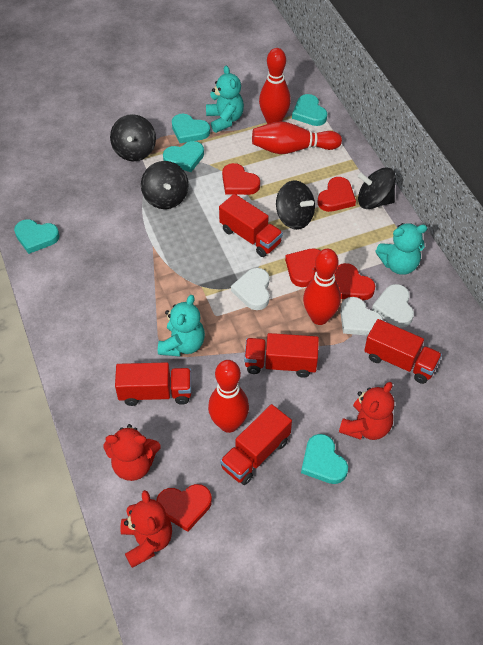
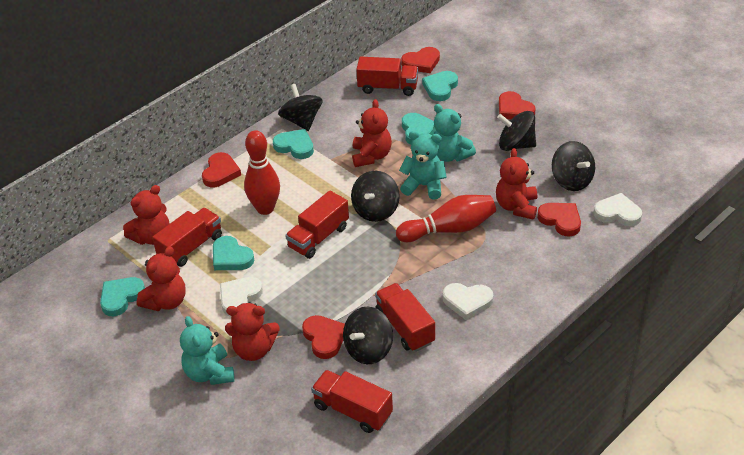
black spinning top: 4 -> 5
red bowling pin: 4 -> 2
red teddy bear: 3 -> 5

